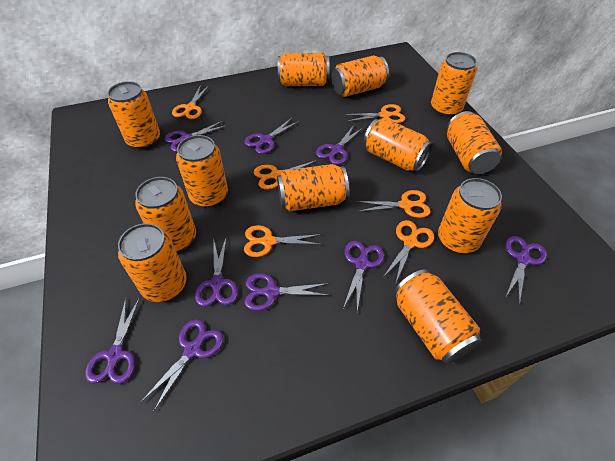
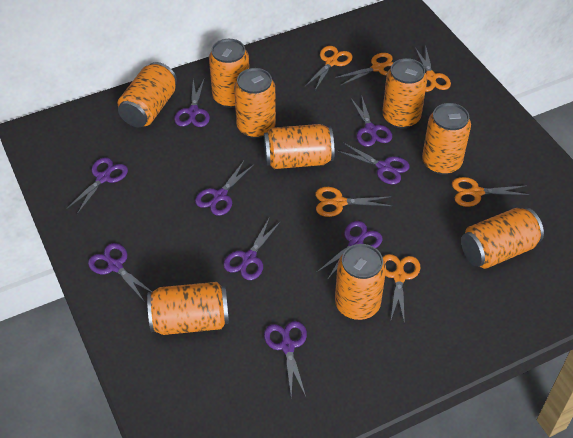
orange can: 12 -> 9

